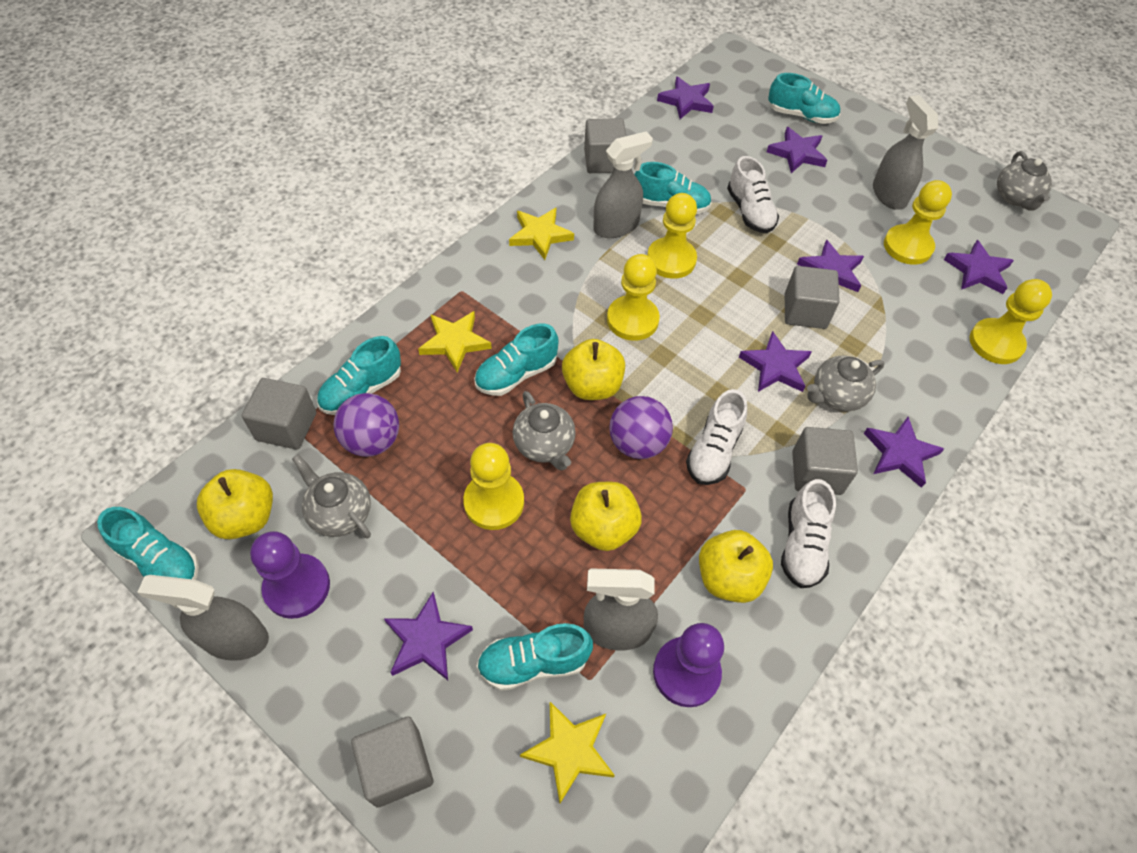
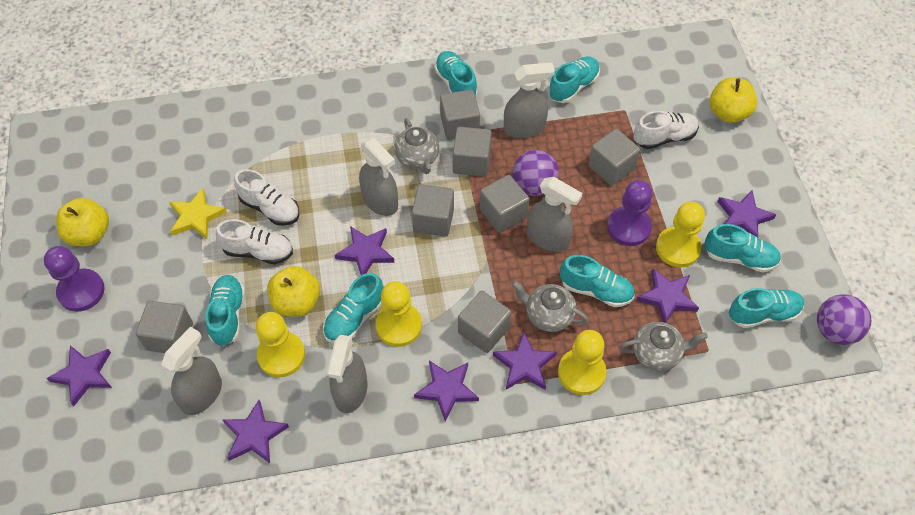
grey cube: 5 -> 7
grey spray bottle: 4 -> 5
grey teapot: 4 -> 3
turquoise shoe: 6 -> 7
yellow apple: 4 -> 3
yellow pawn: 5 -> 4
yellow star: 3 -> 1

